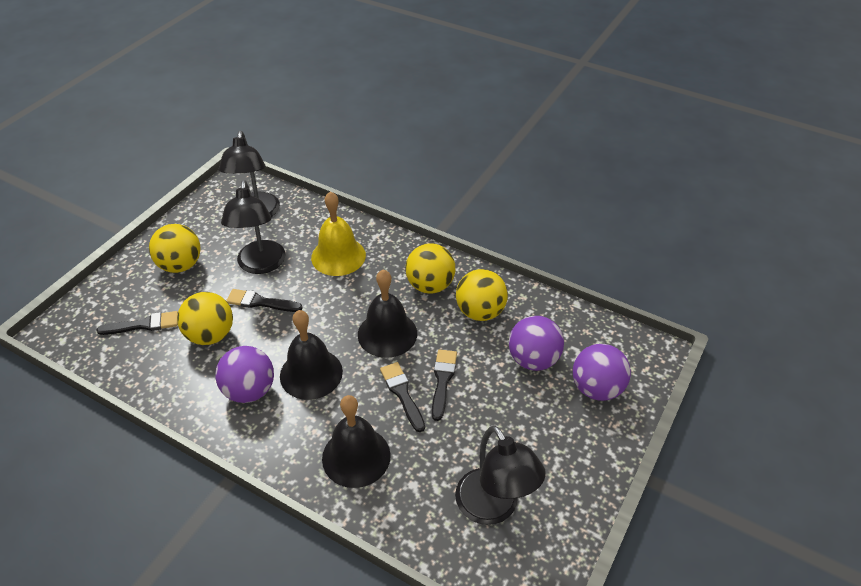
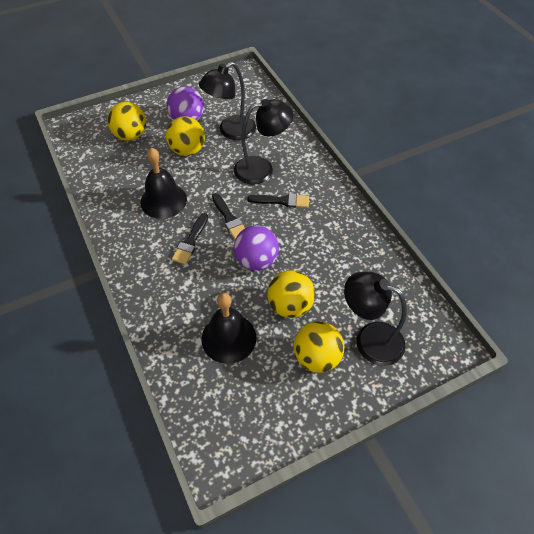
black bell: 3 -> 2
black brush: 4 -> 3
purple ball: 3 -> 2
yellow bell: 1 -> 0

